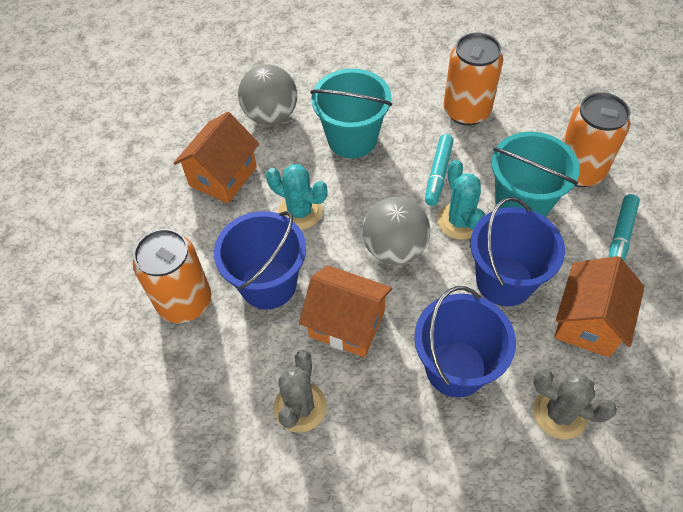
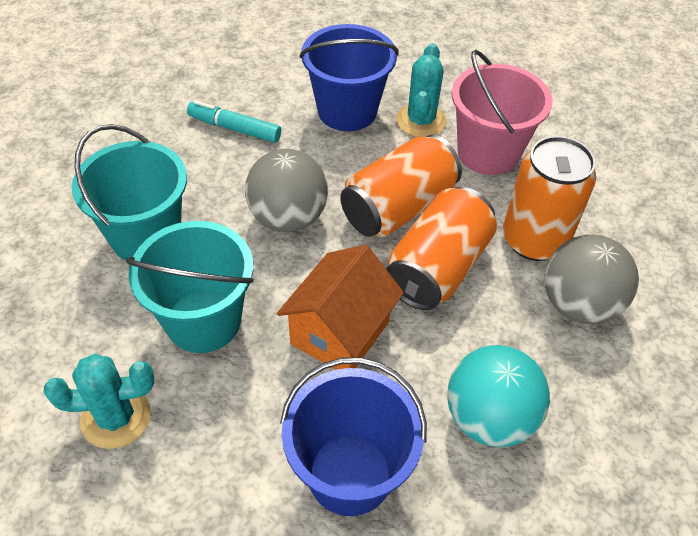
blue bucket: 3 -> 2
grey cactus: 2 -> 0
orange house: 3 -> 1
pink bucket: 0 -> 1
turquoise ball: 0 -> 1
turquoise marker: 2 -> 1

